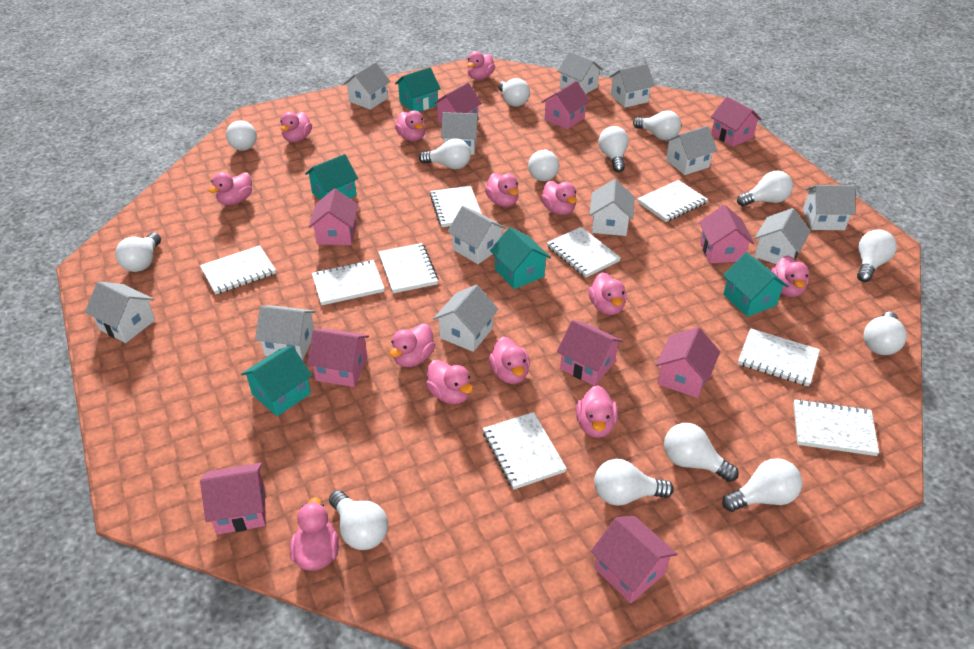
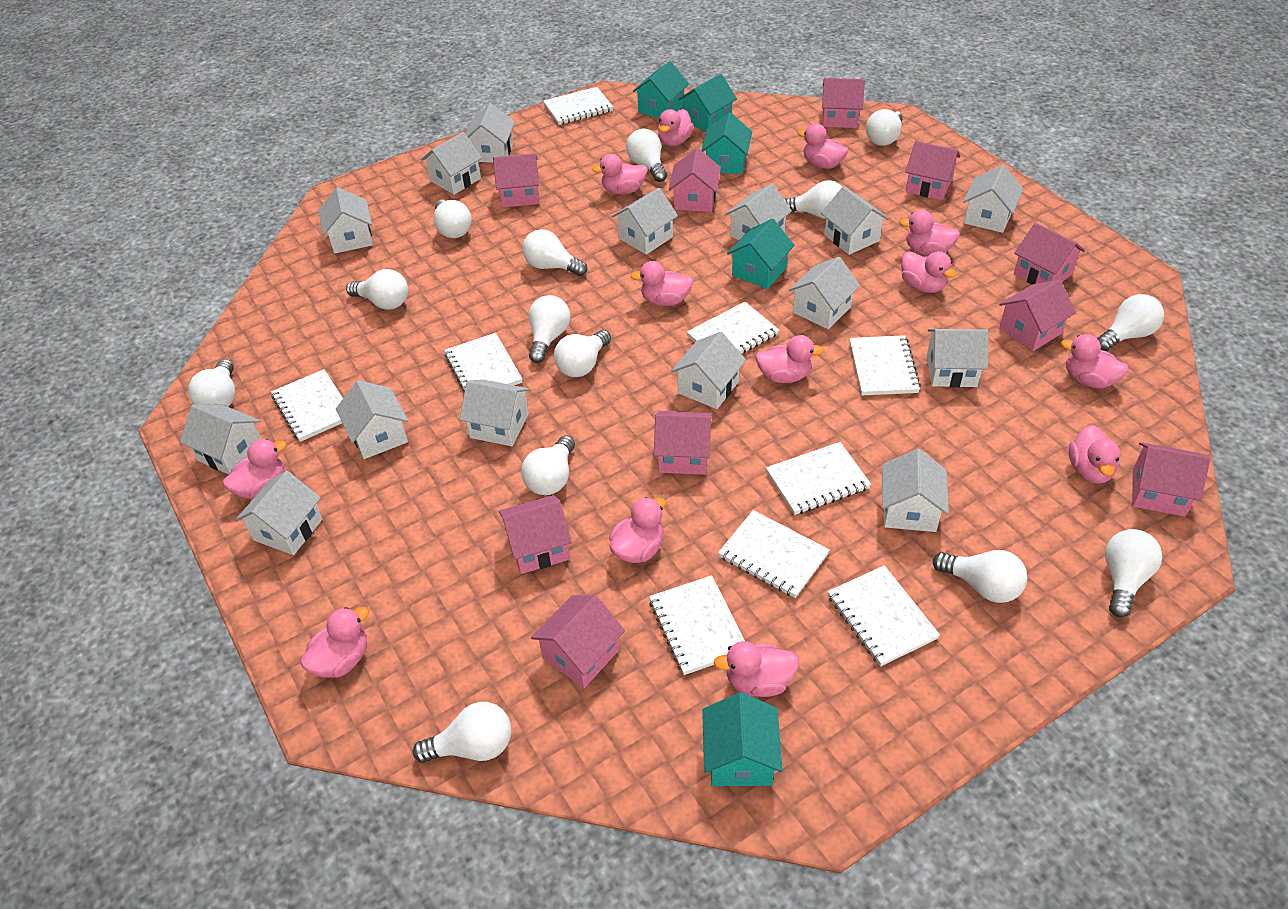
white house: 12 -> 15

